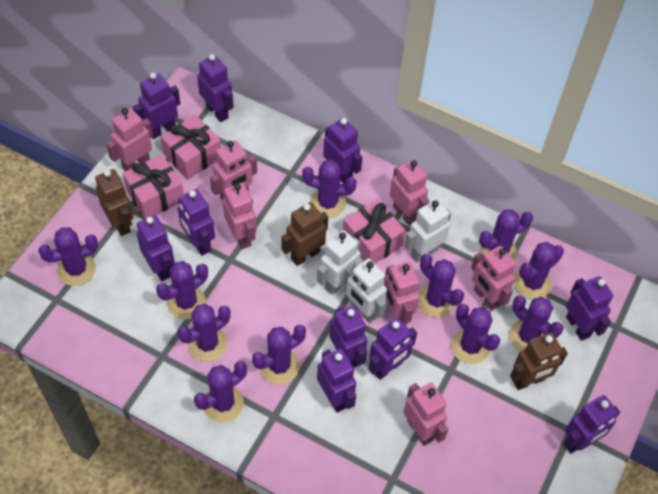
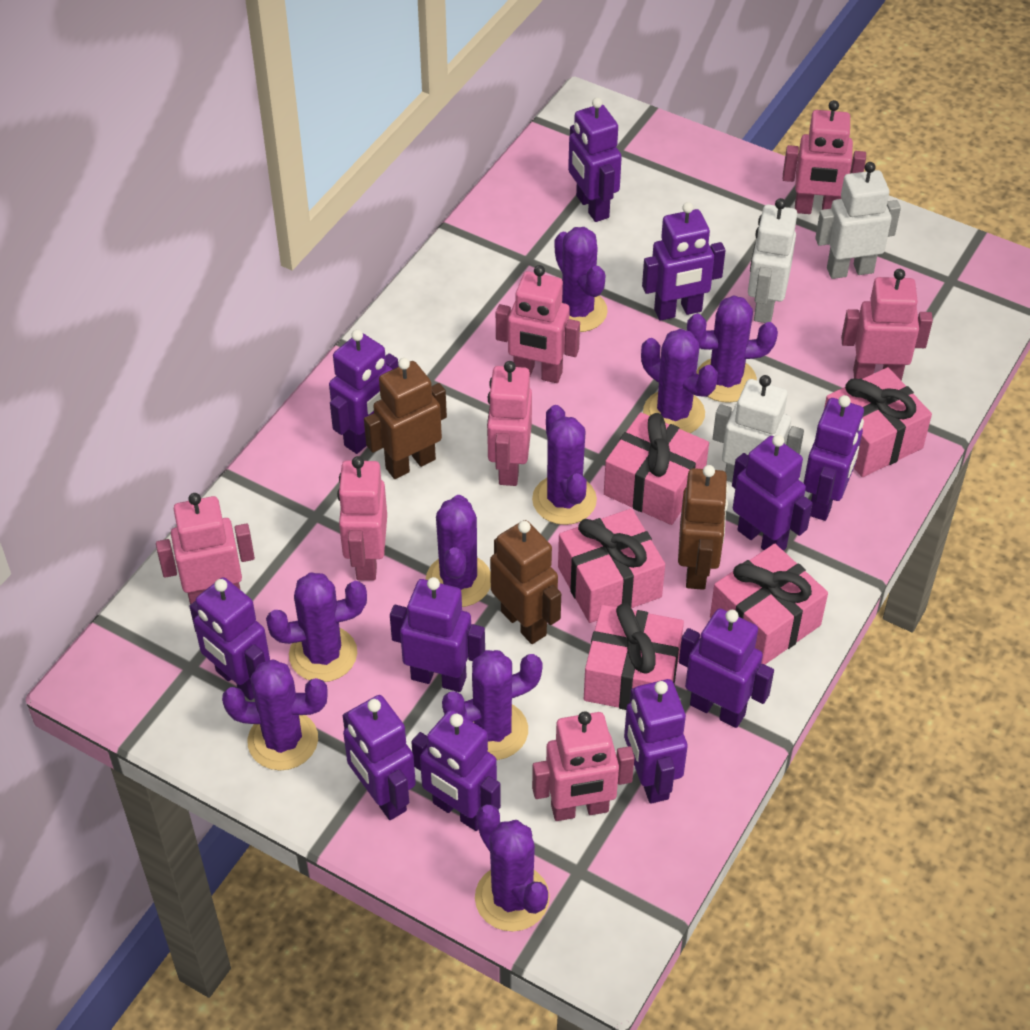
pink gift: 3 -> 5
purple cactus: 11 -> 9
purple robot: 10 -> 11

